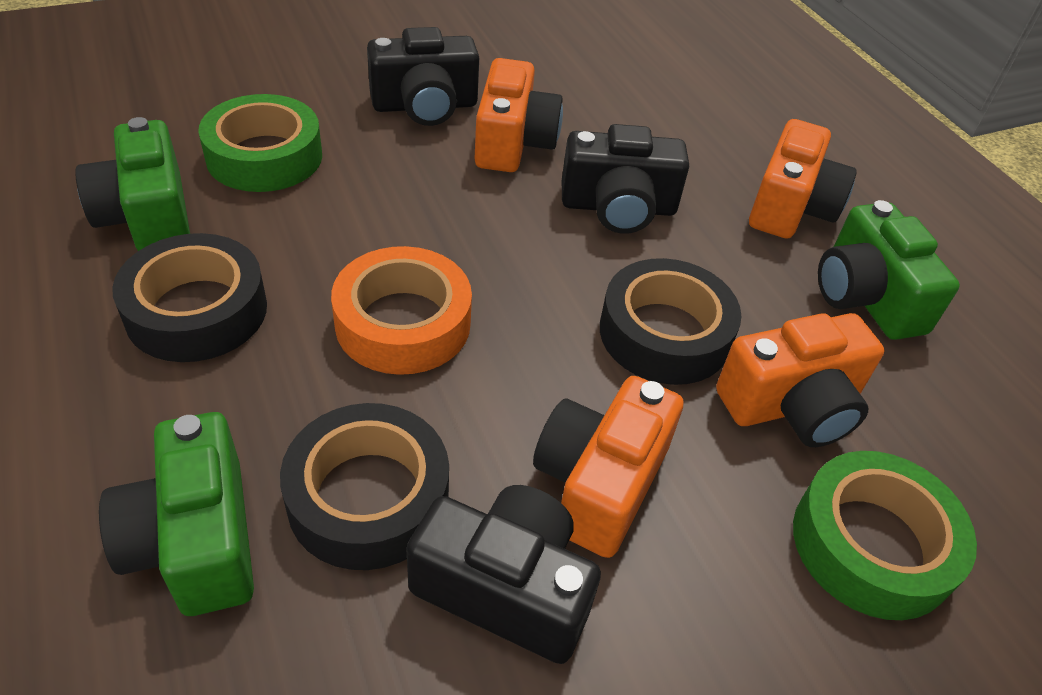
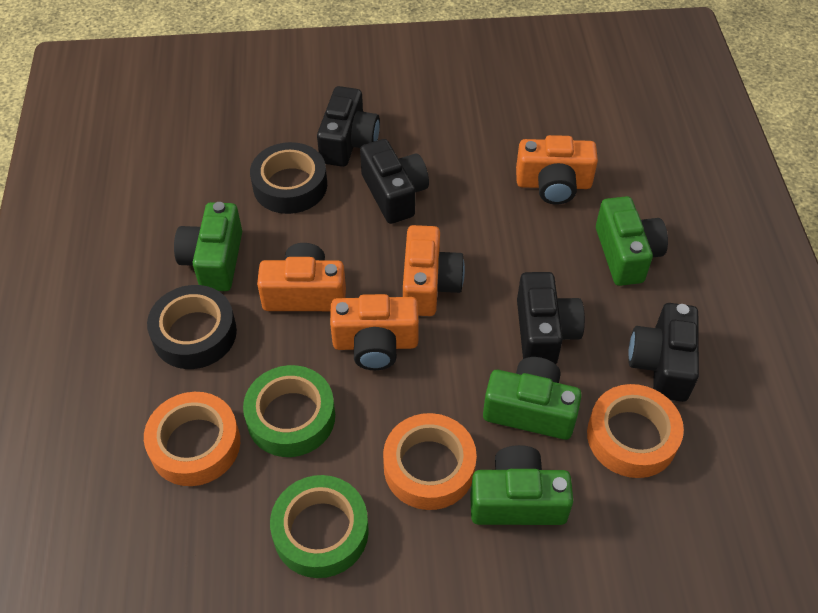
black camera: 3 -> 4
black tape: 3 -> 2
green camera: 3 -> 4
orange tape: 1 -> 3

